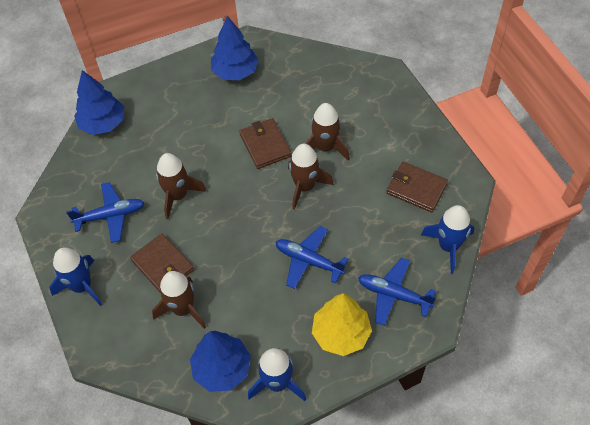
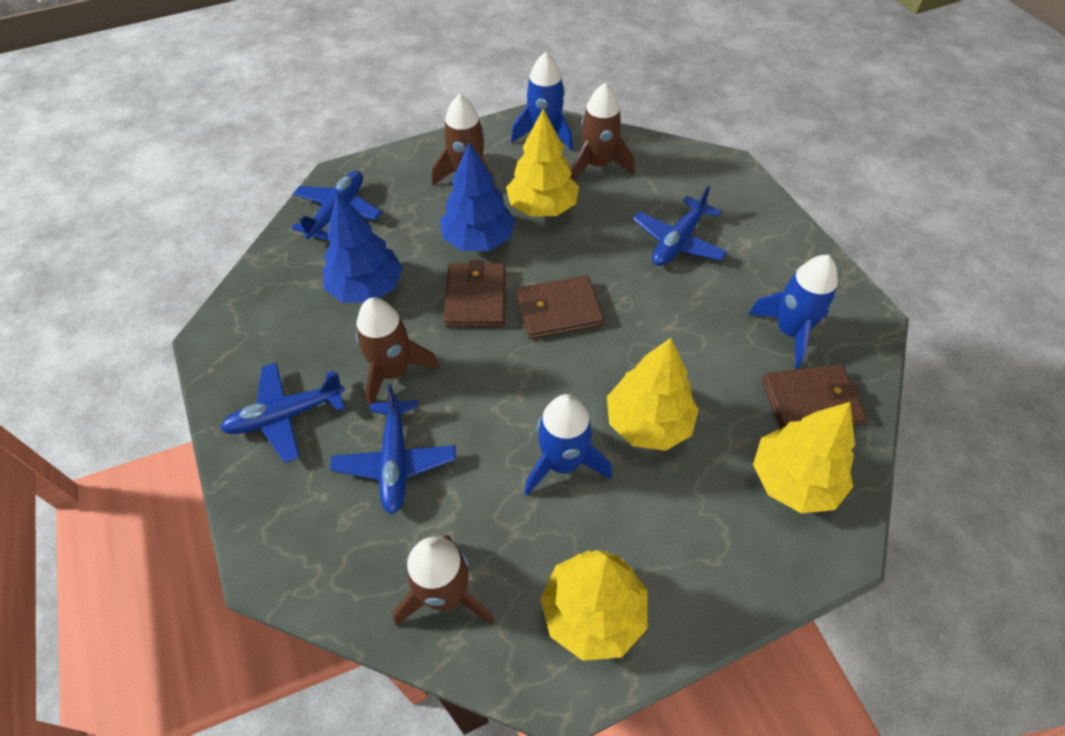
blue plane: 3 -> 4
blue tree: 3 -> 2
yellow tree: 1 -> 4

